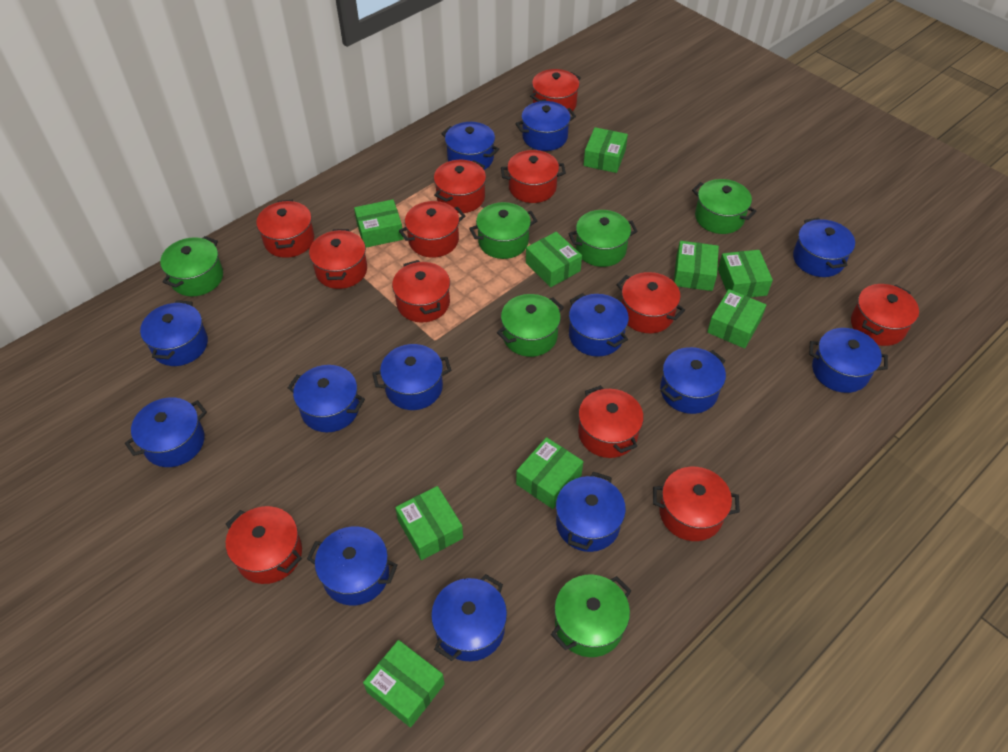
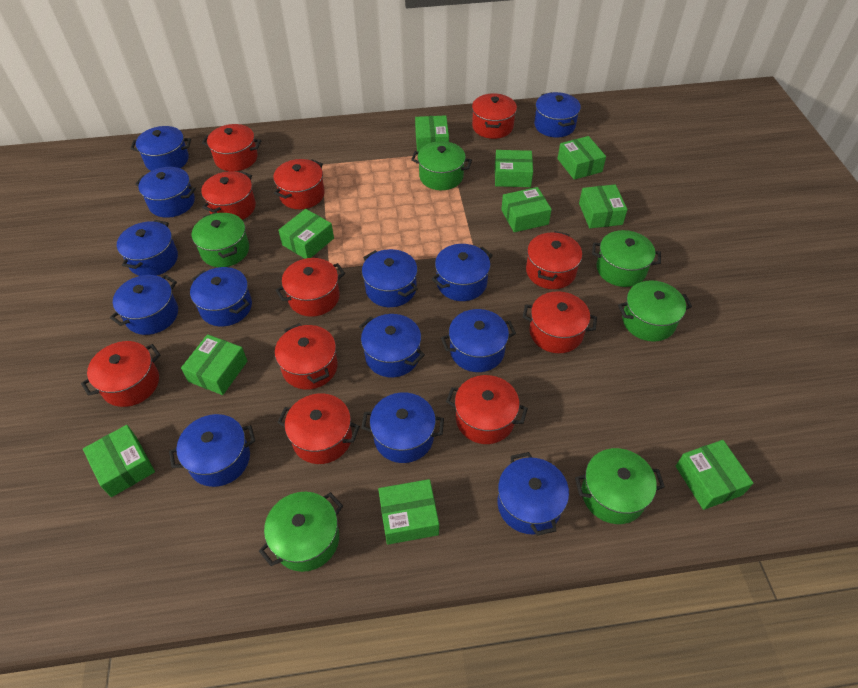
green box: 9 -> 10
red pot: 12 -> 11

